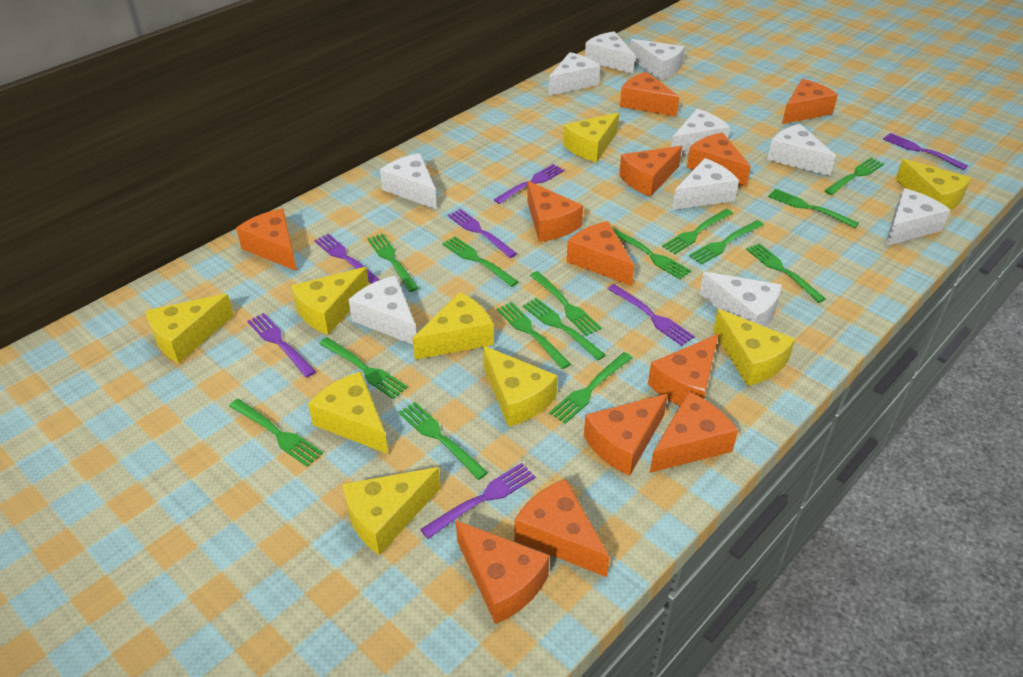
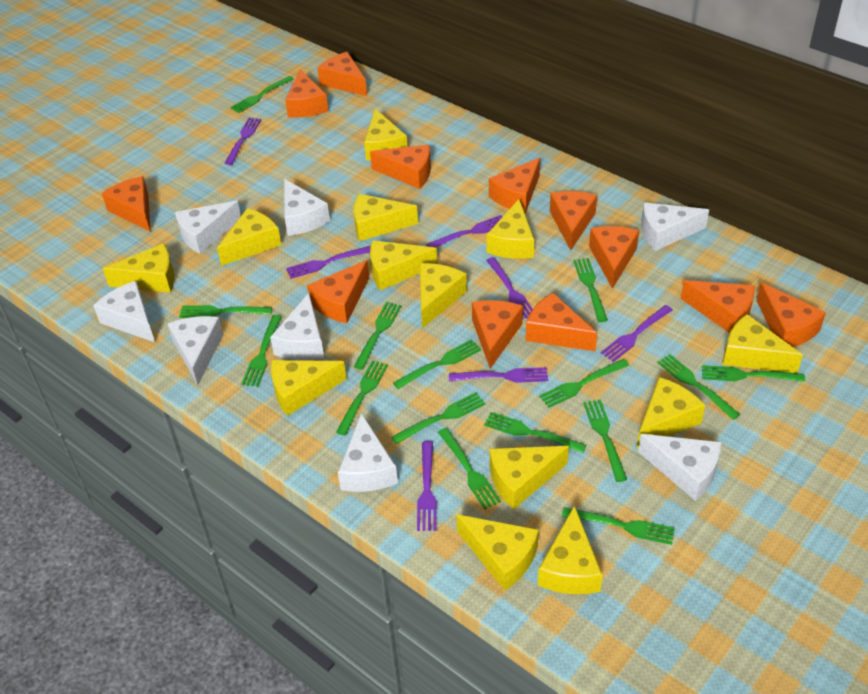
white cheese: 10 -> 8
yellow cheese: 9 -> 13

